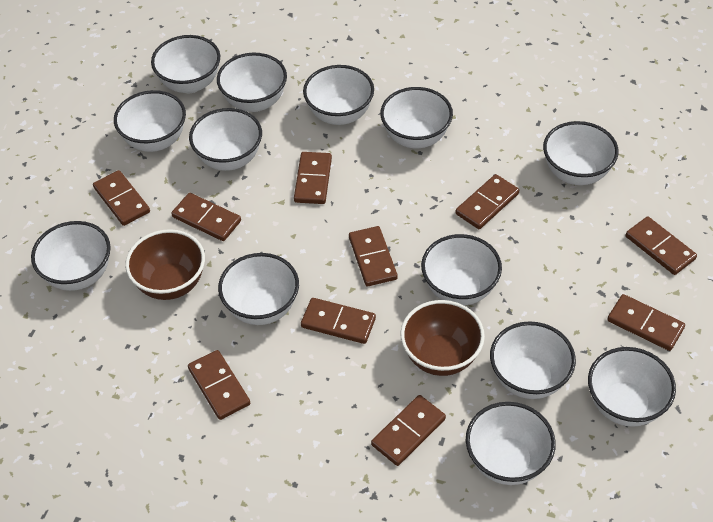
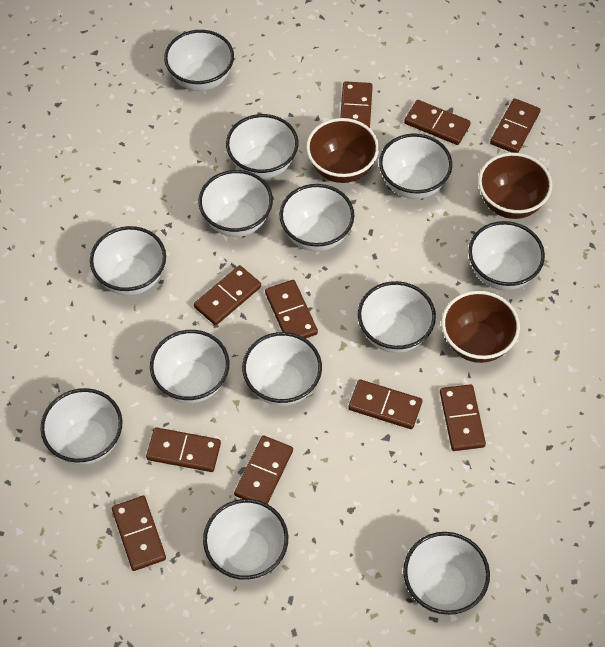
brown bowl: 2 -> 3

